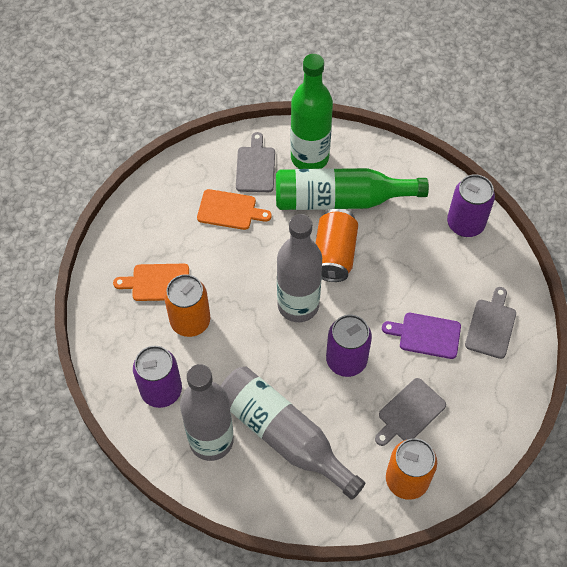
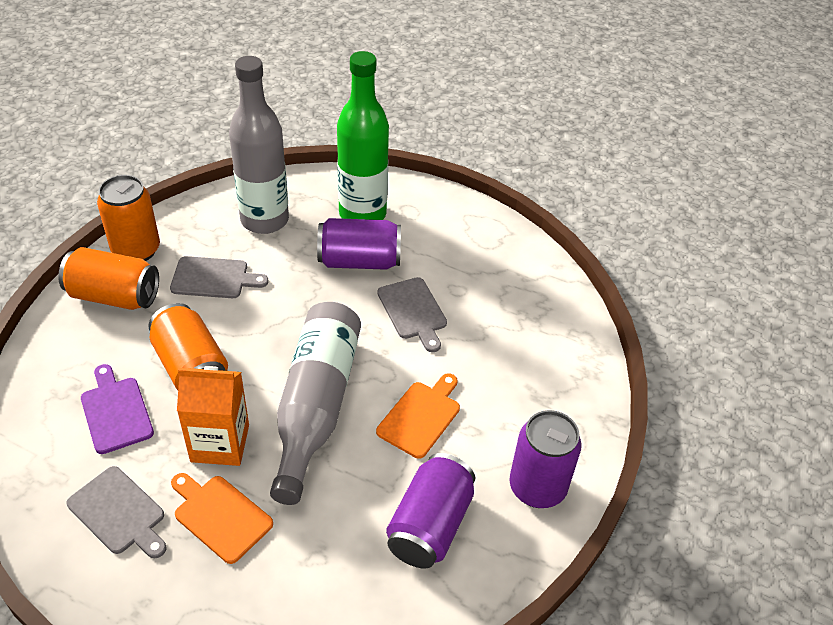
green bottle: 2 -> 1
grey bottle: 3 -> 2
orange carton: 0 -> 1

